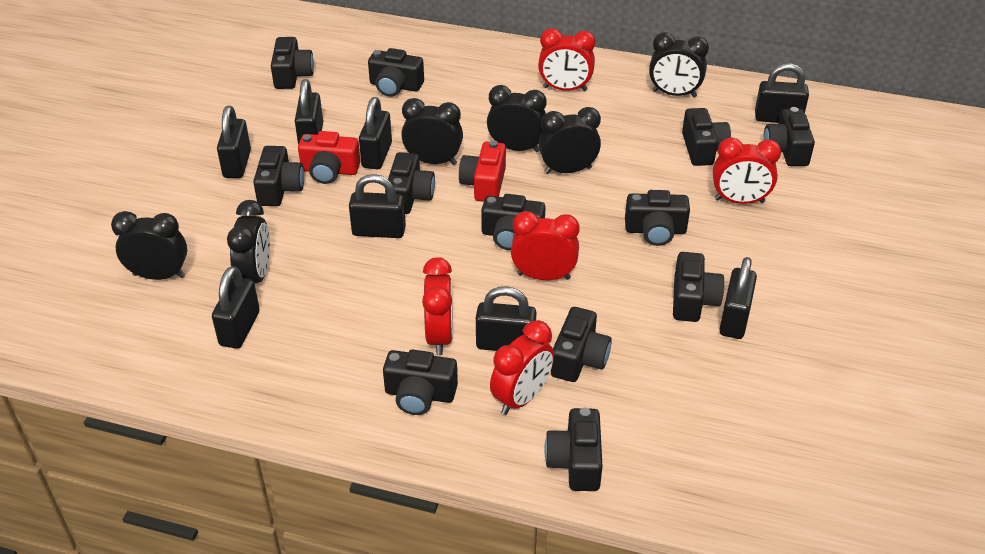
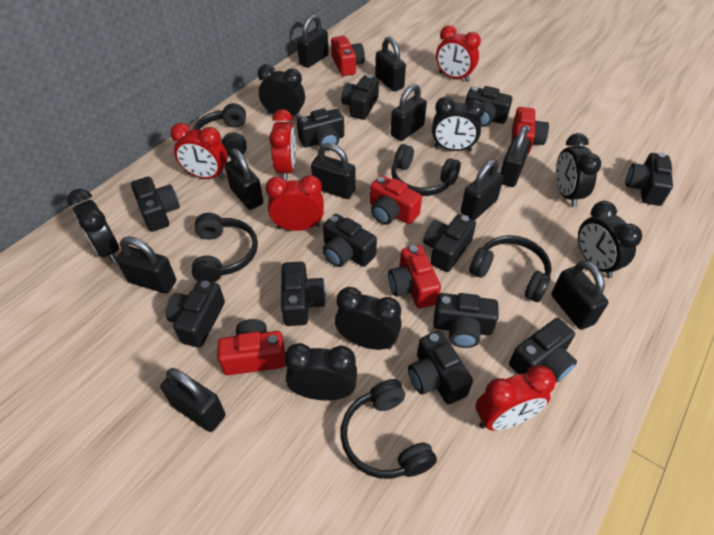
black clock: 6 -> 7
black headphones: 0 -> 5
black padlock: 8 -> 10
red camera: 2 -> 5

